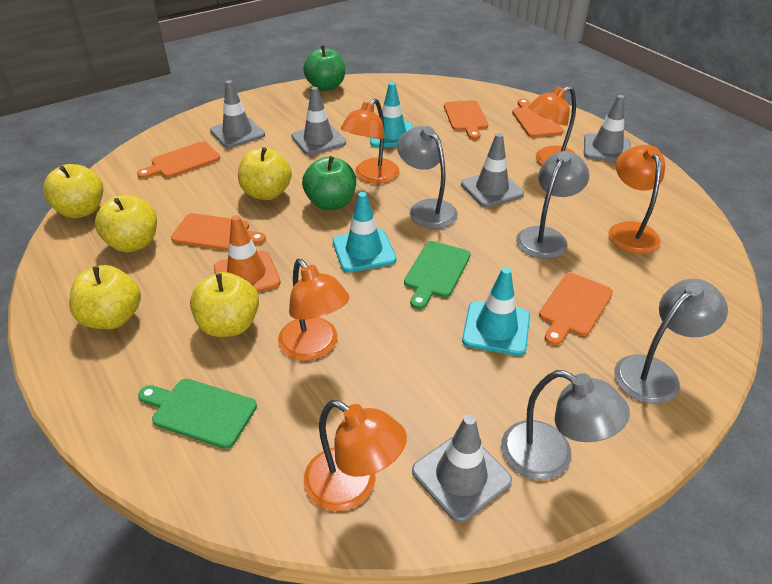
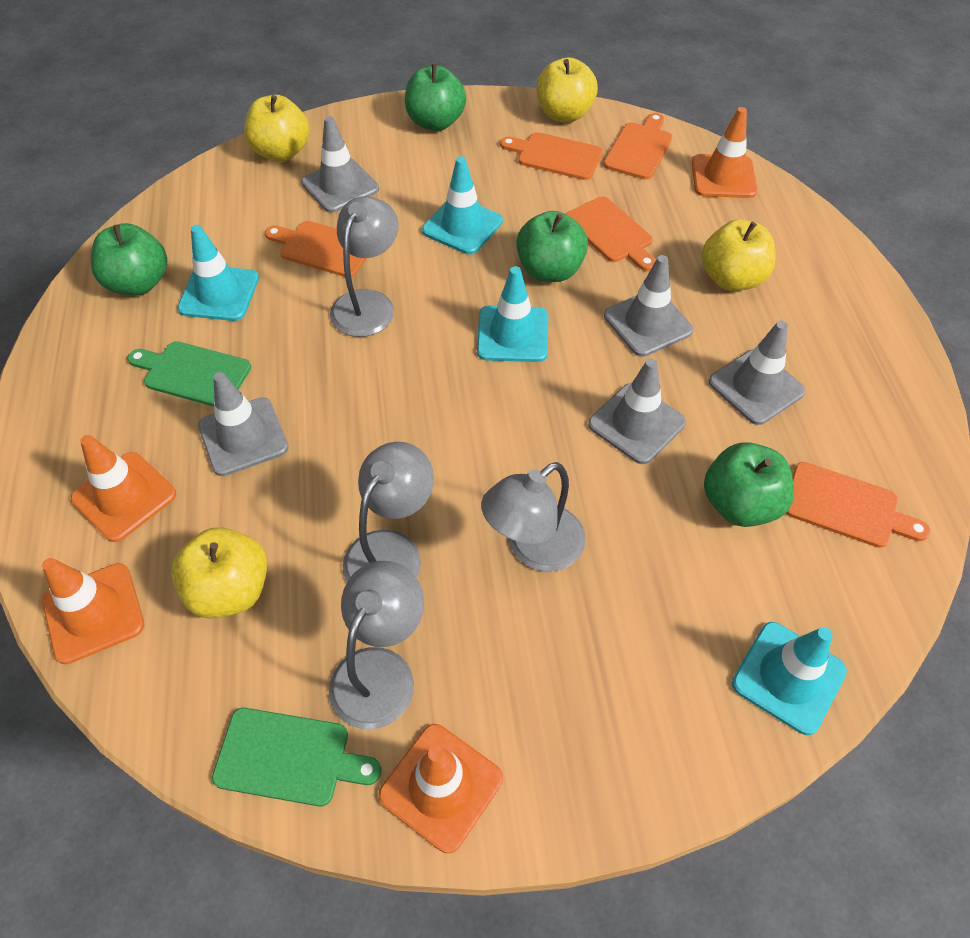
green apple: 2 -> 4
orange lamp: 5 -> 0
orange traffic cone: 1 -> 4
turquoise traffic cone: 3 -> 4
yellow apple: 5 -> 4

